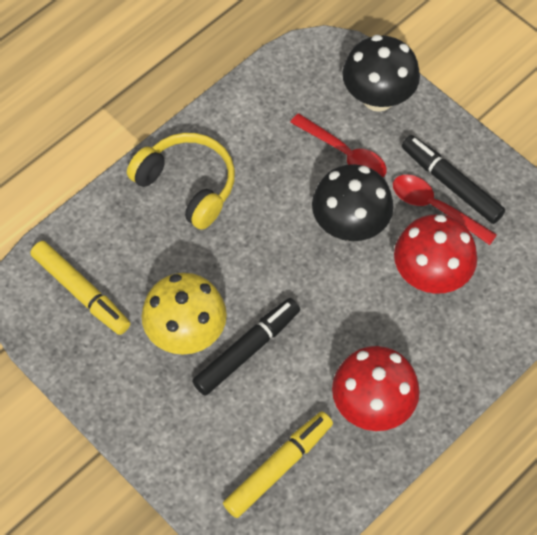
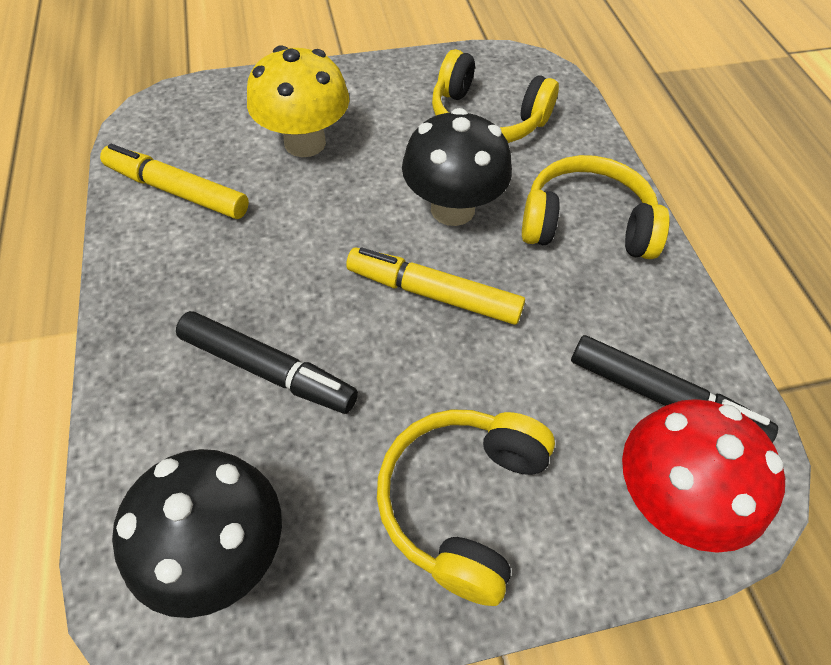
red mushroom: 2 -> 1
red spoon: 2 -> 0
yellow headphones: 1 -> 3

